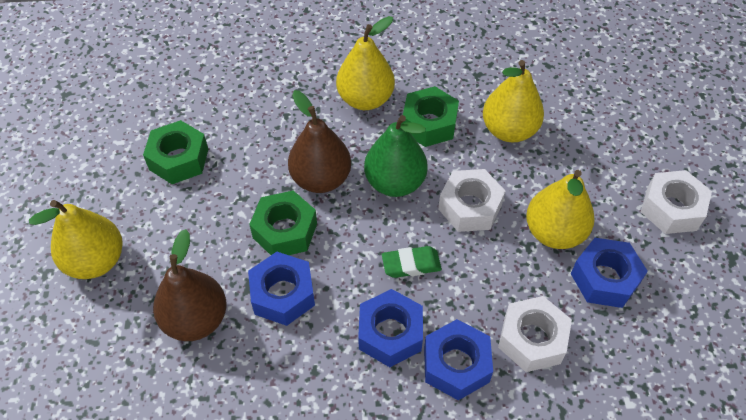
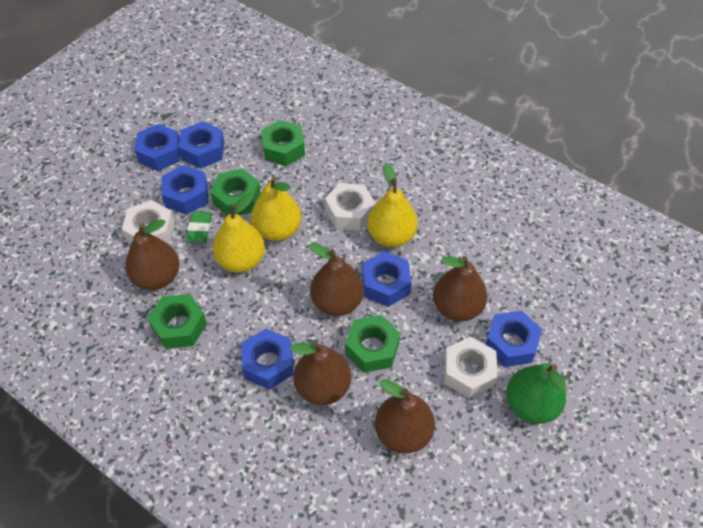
blue nut: 4 -> 6
brown pear: 2 -> 5
green nut: 3 -> 4
yellow pear: 4 -> 3

